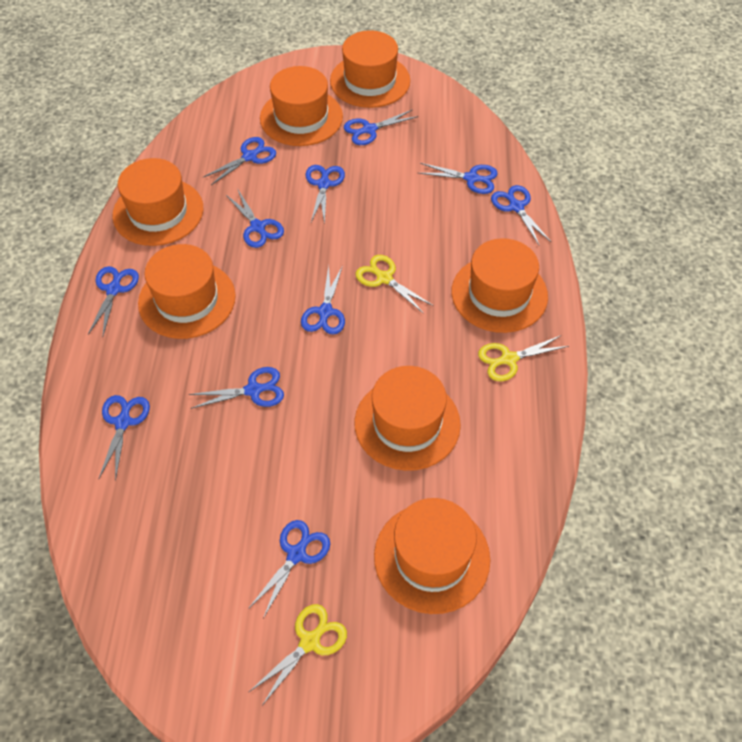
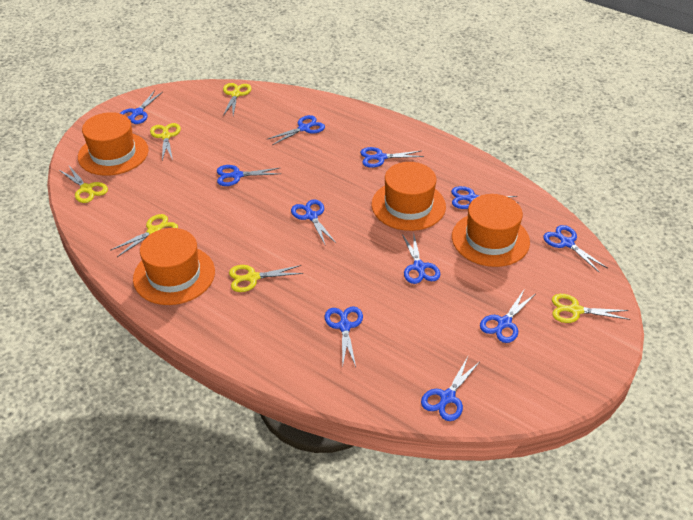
orange hat: 7 -> 4
yellow scissors: 3 -> 6

